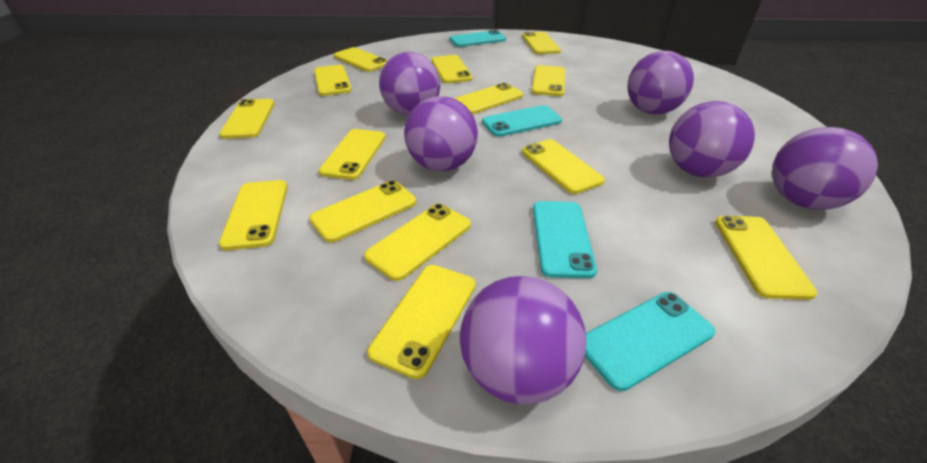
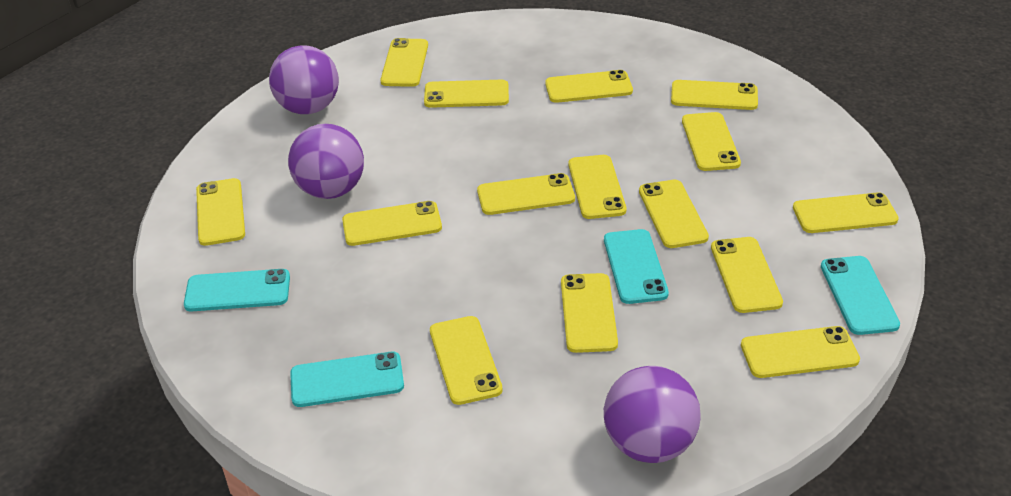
purple ball: 6 -> 3
yellow phone: 14 -> 15

